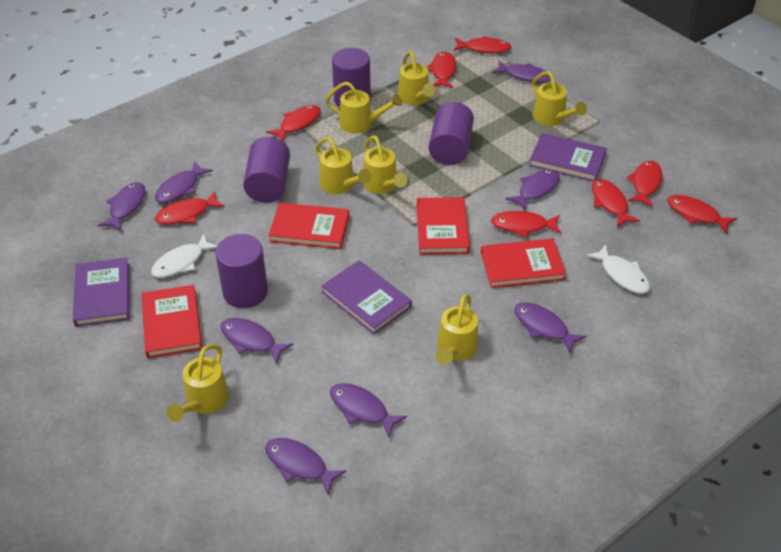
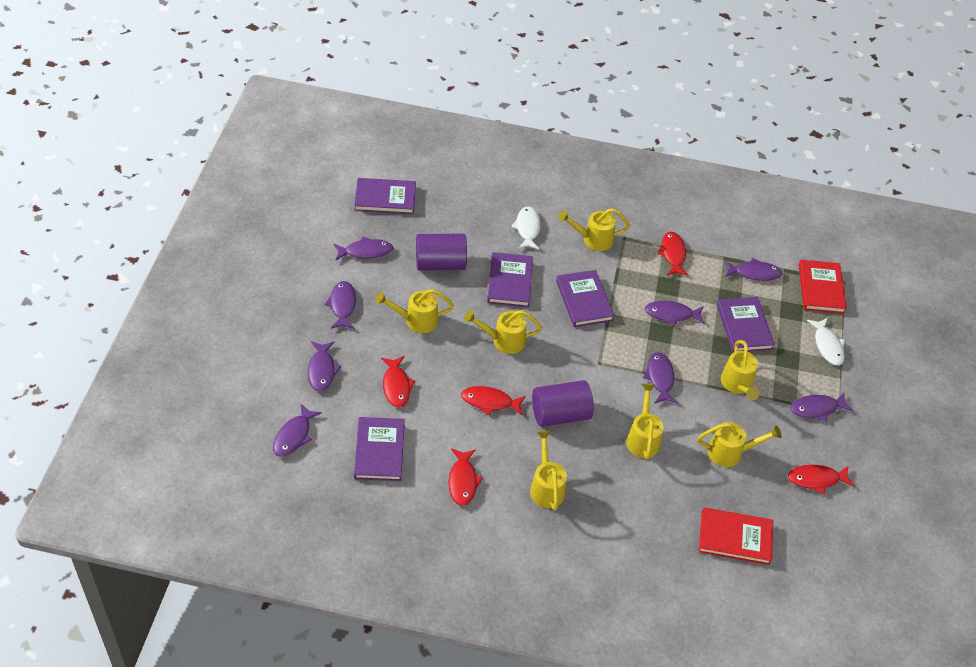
purple book: 3 -> 5
purple cylinder: 4 -> 2
red book: 4 -> 2
red fish: 8 -> 5

